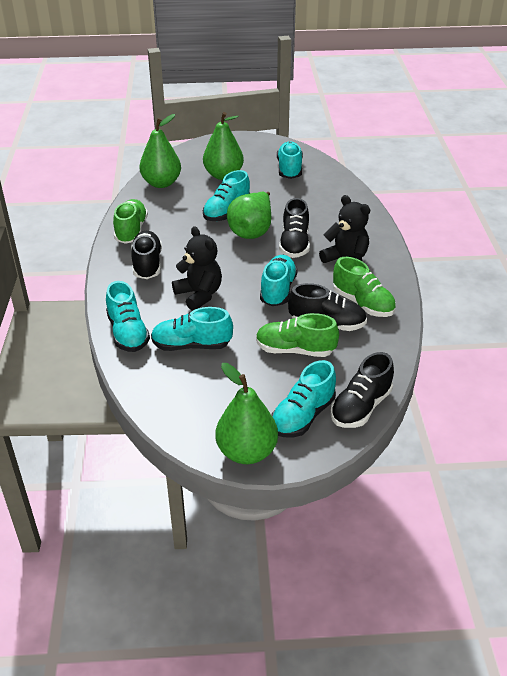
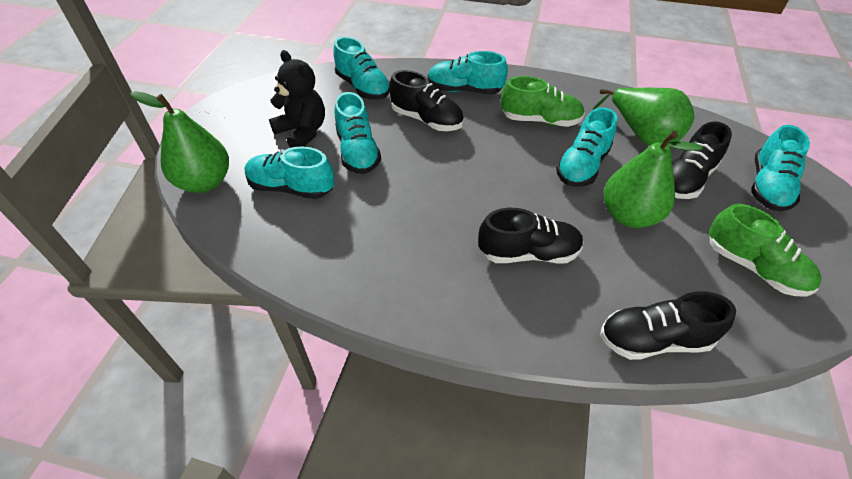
black teddy bear: 2 -> 1
green pear: 4 -> 3
green shoe: 3 -> 2

